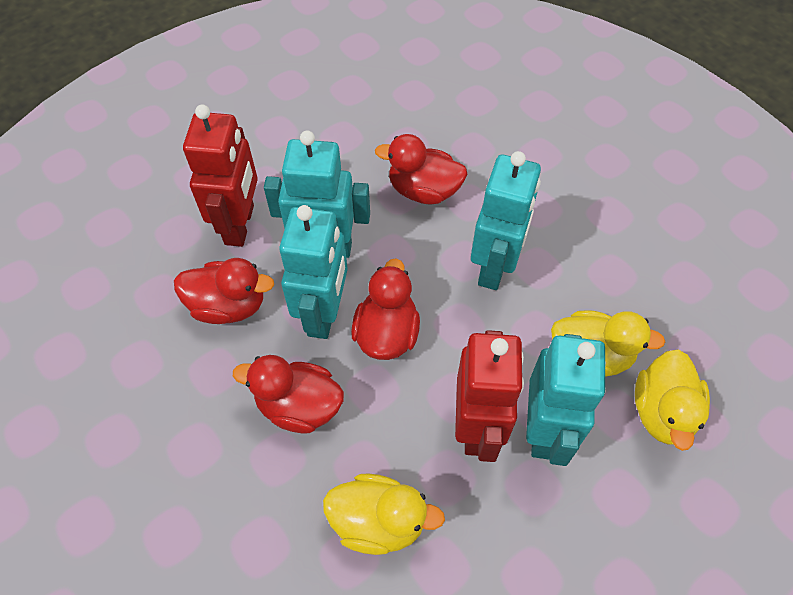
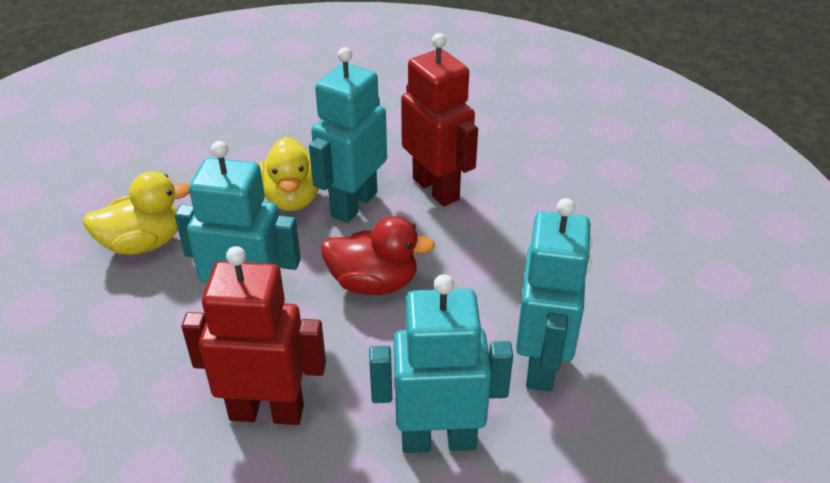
red duck: 4 -> 1
yellow duck: 3 -> 2

